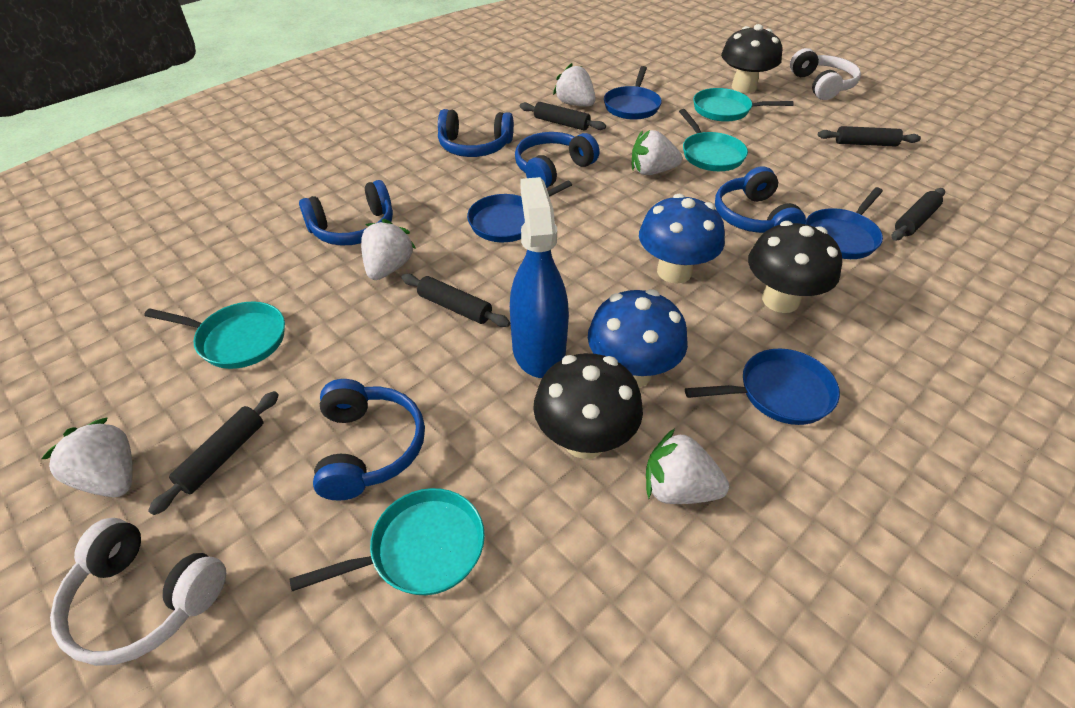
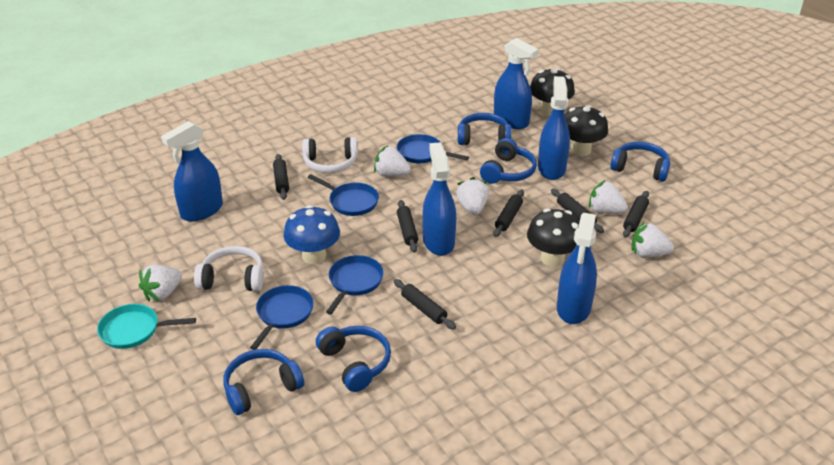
black rolling pin: 5 -> 6
blue mushroom: 2 -> 1
blue spray bottle: 1 -> 5
turquoise pan: 4 -> 1

